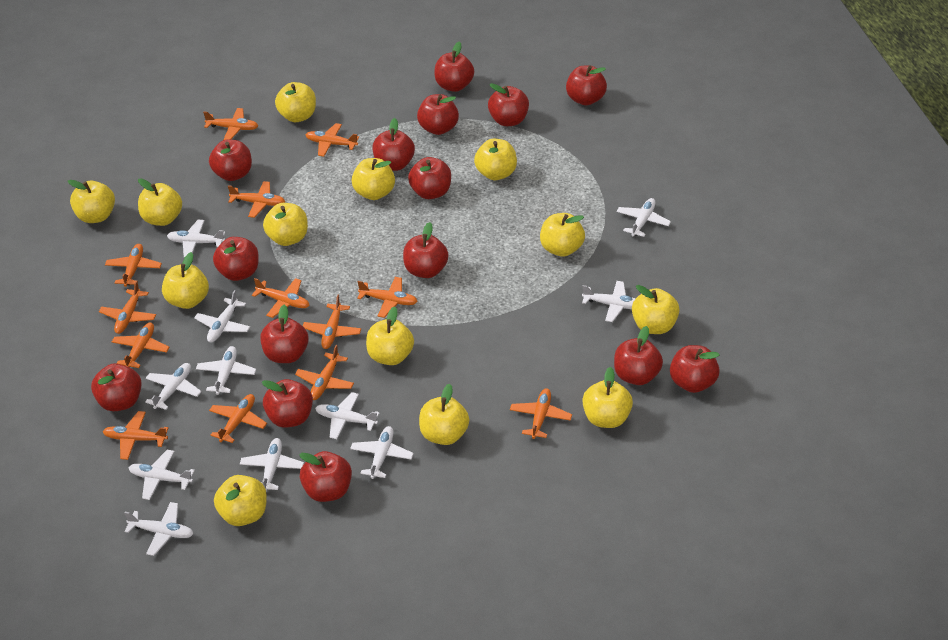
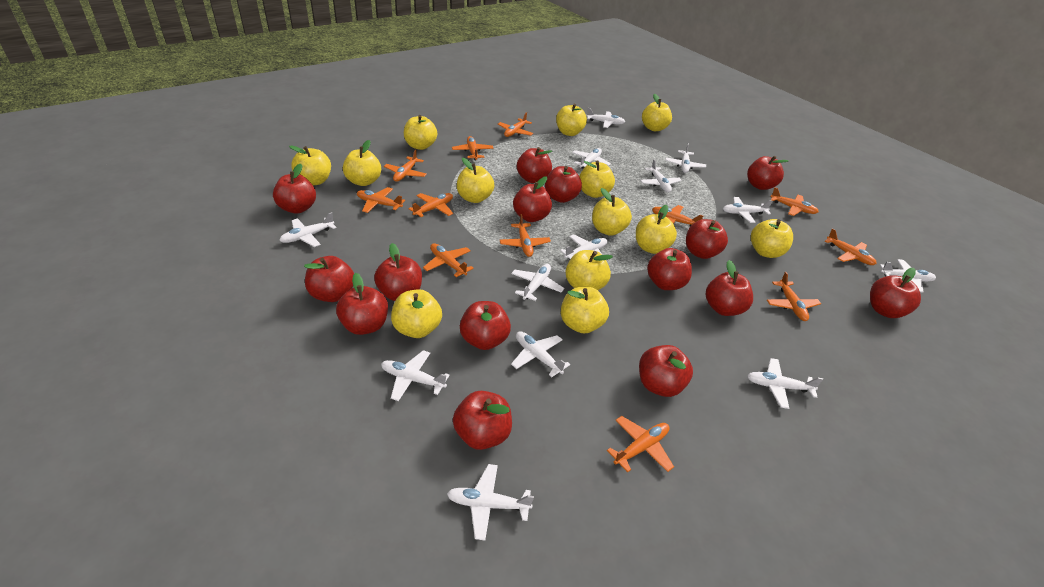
orange plane: 13 -> 12
white plane: 11 -> 13

